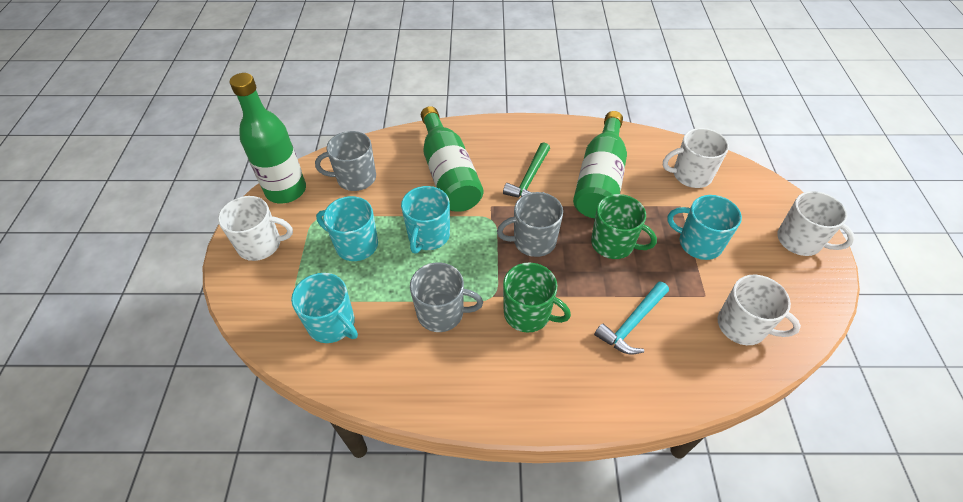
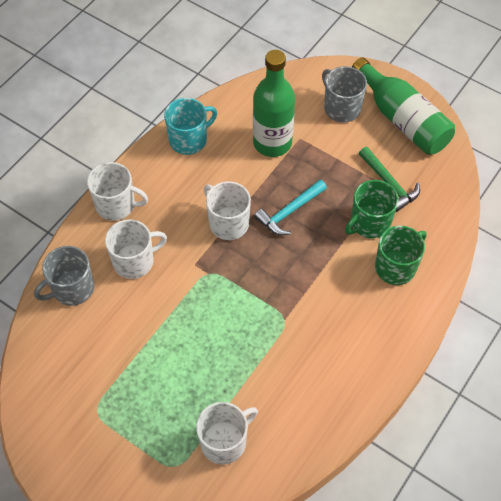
green bottle: 3 -> 2
grey mug: 3 -> 2
turquoise mug: 4 -> 1

